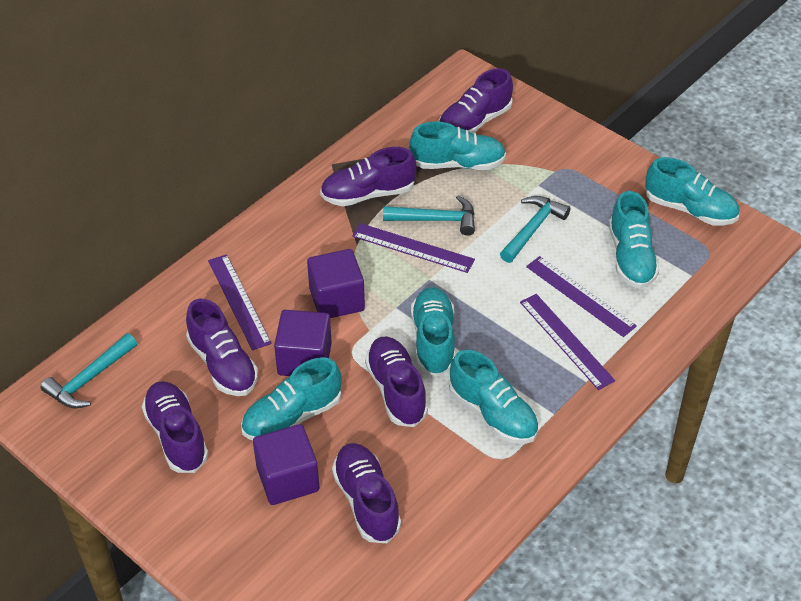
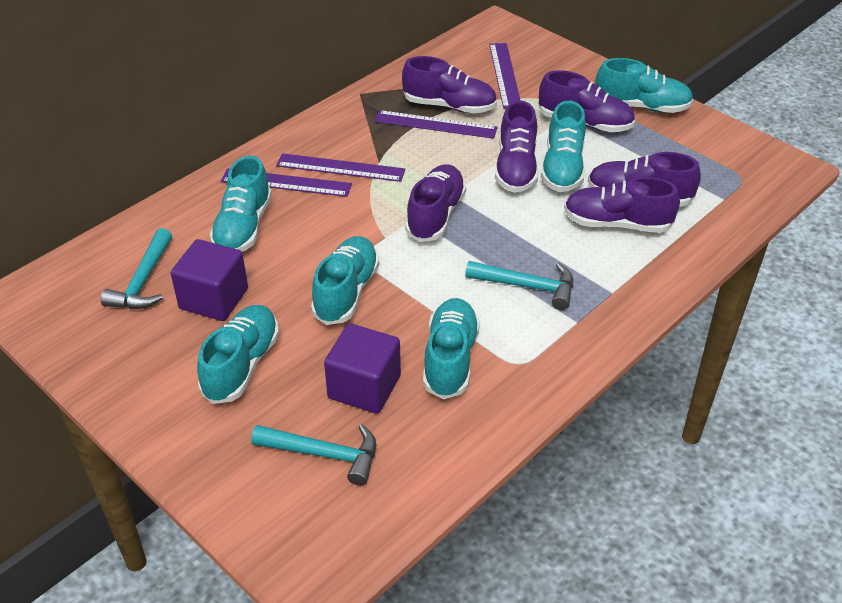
purple cube: 3 -> 2

